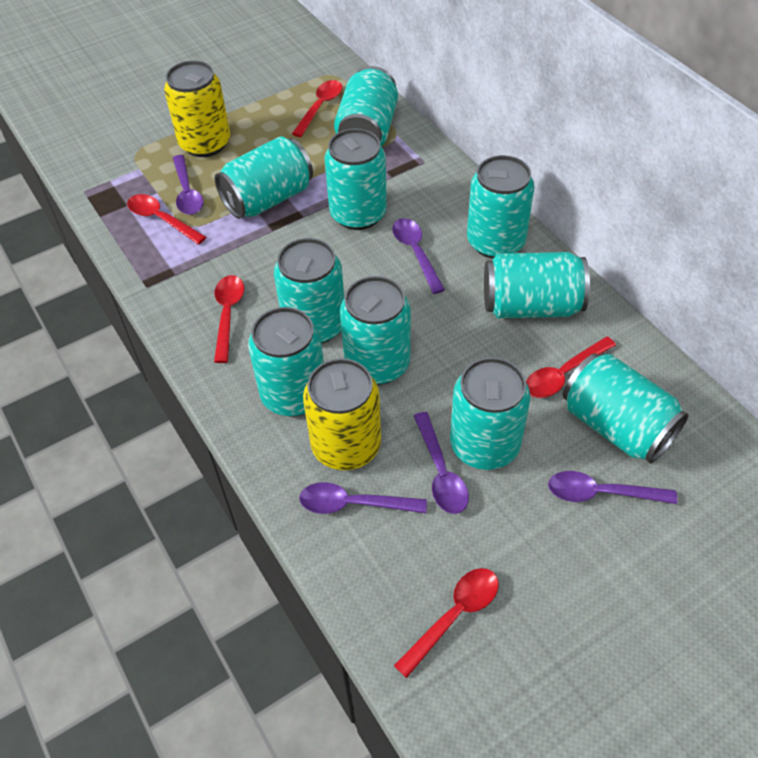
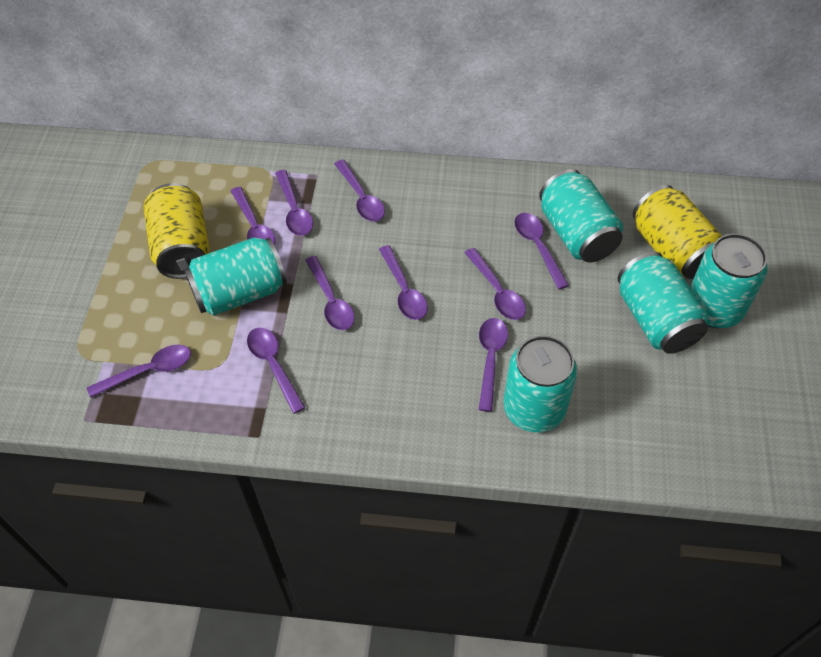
purple spoon: 5 -> 10
red spoon: 5 -> 0
turquoise can: 10 -> 5

